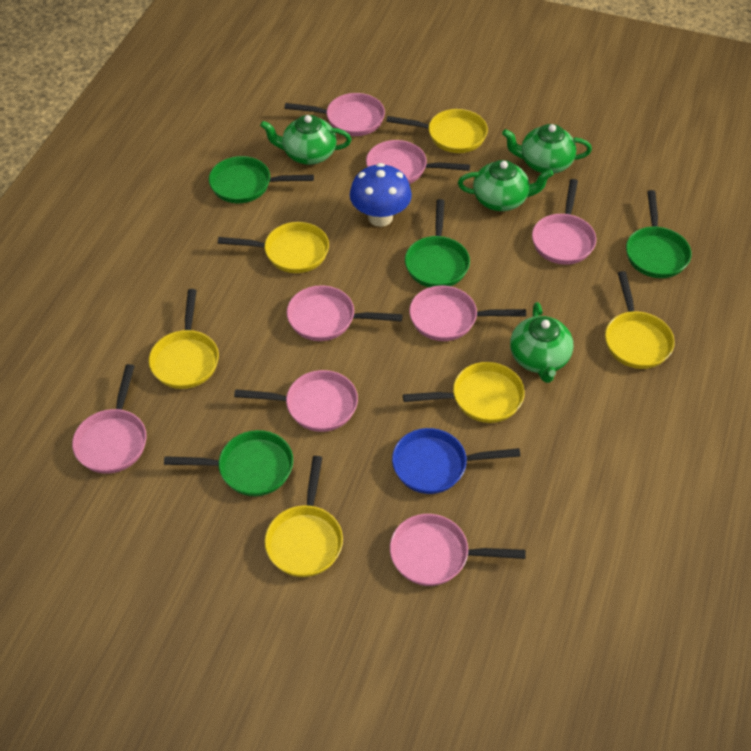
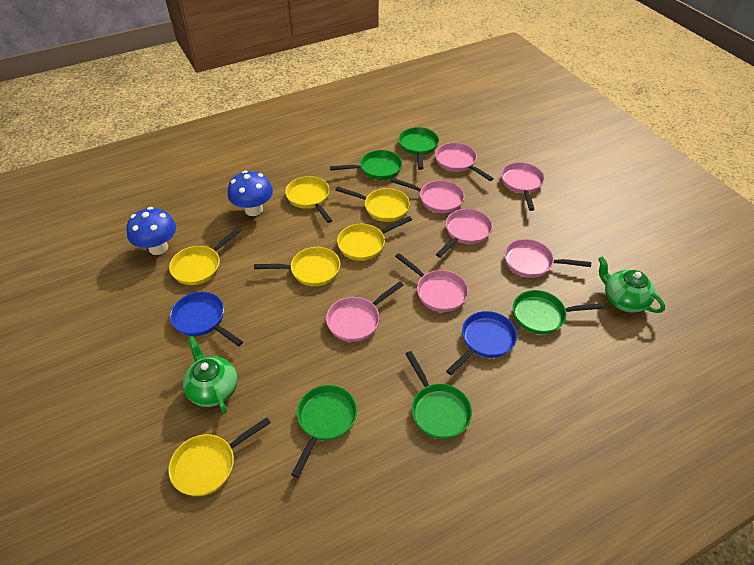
blue mushroom: 1 -> 2
blue pan: 1 -> 2
green pan: 4 -> 5
green teapot: 4 -> 2
pink pan: 8 -> 7

